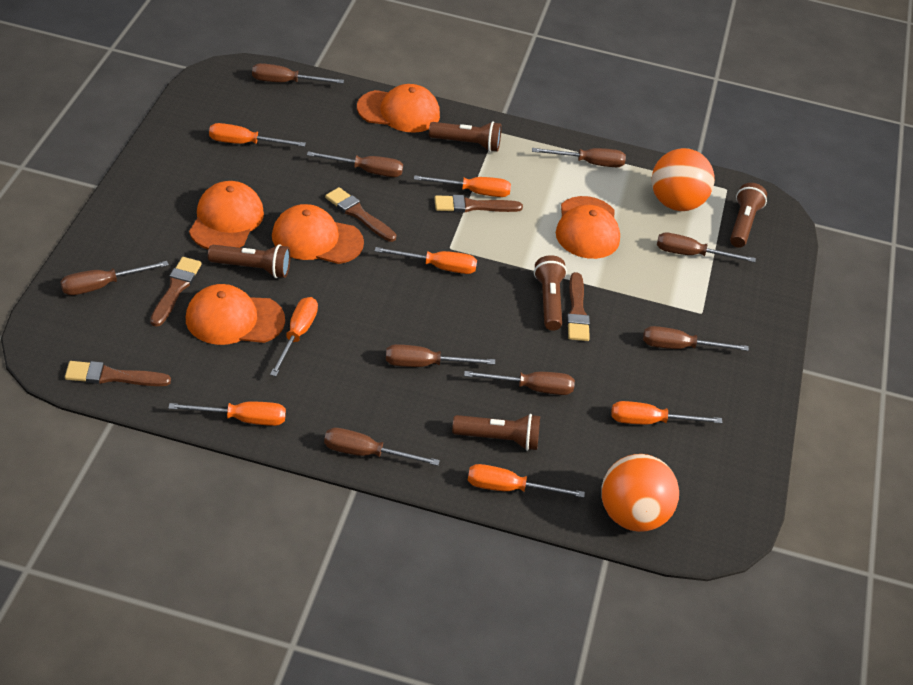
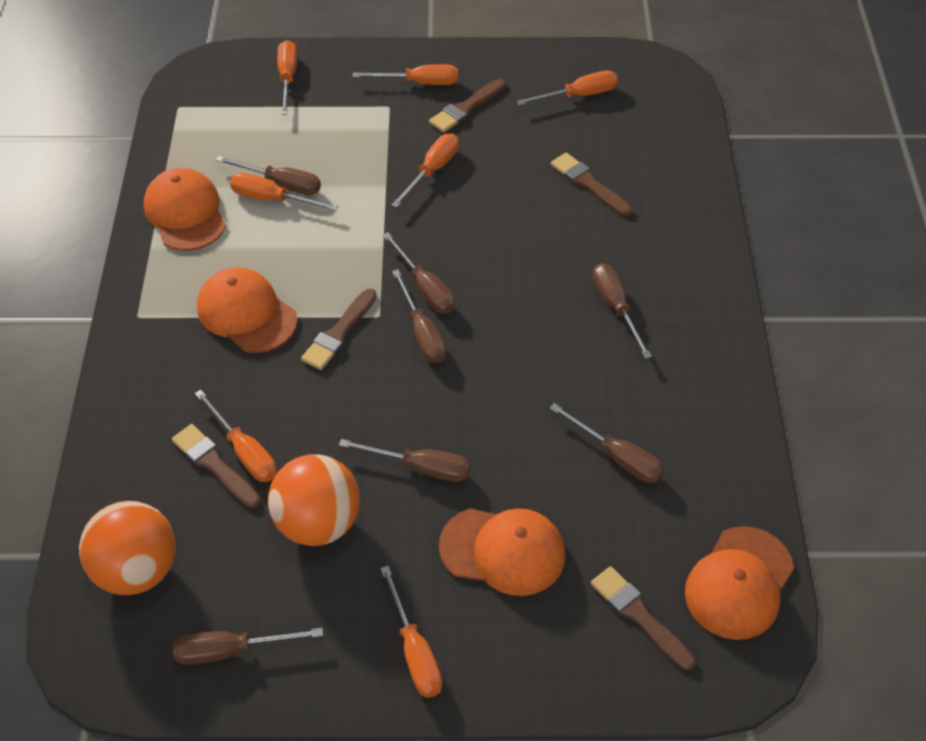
brown flashlight: 5 -> 0
brown screwdriver: 9 -> 7
orange cap: 5 -> 4

